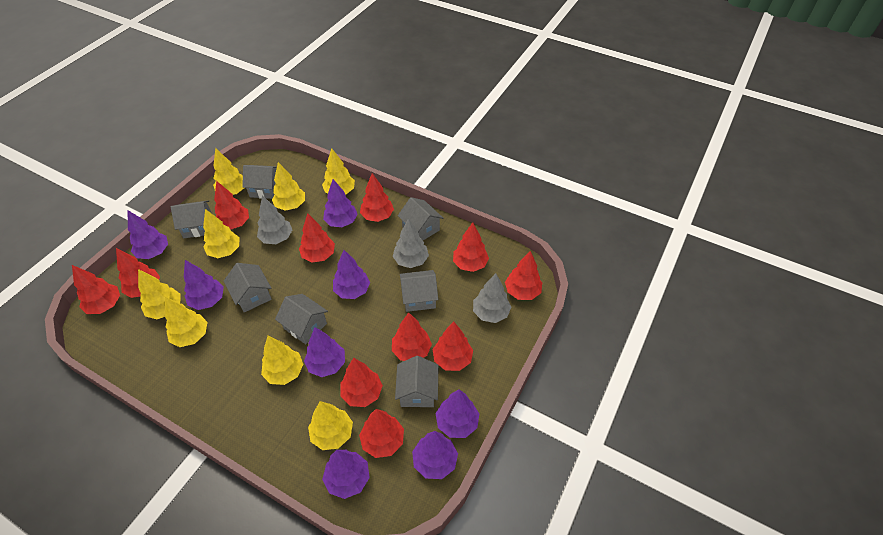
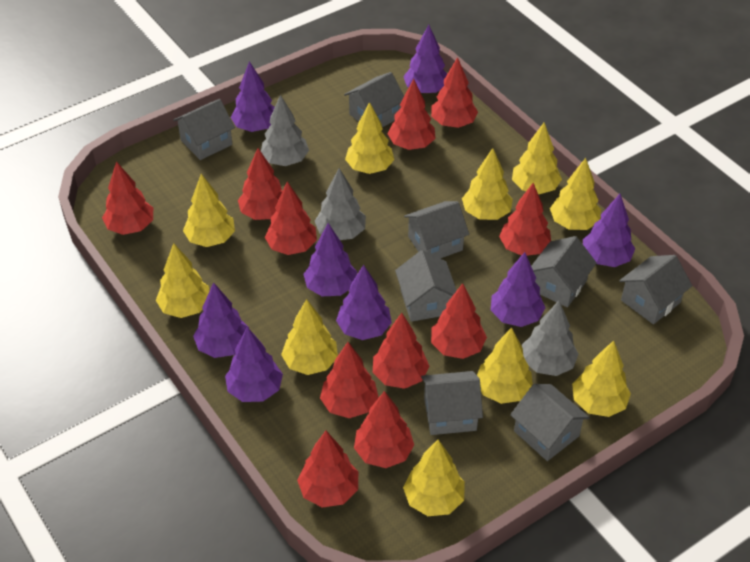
grey house: 7 -> 8
yellow tree: 8 -> 10

